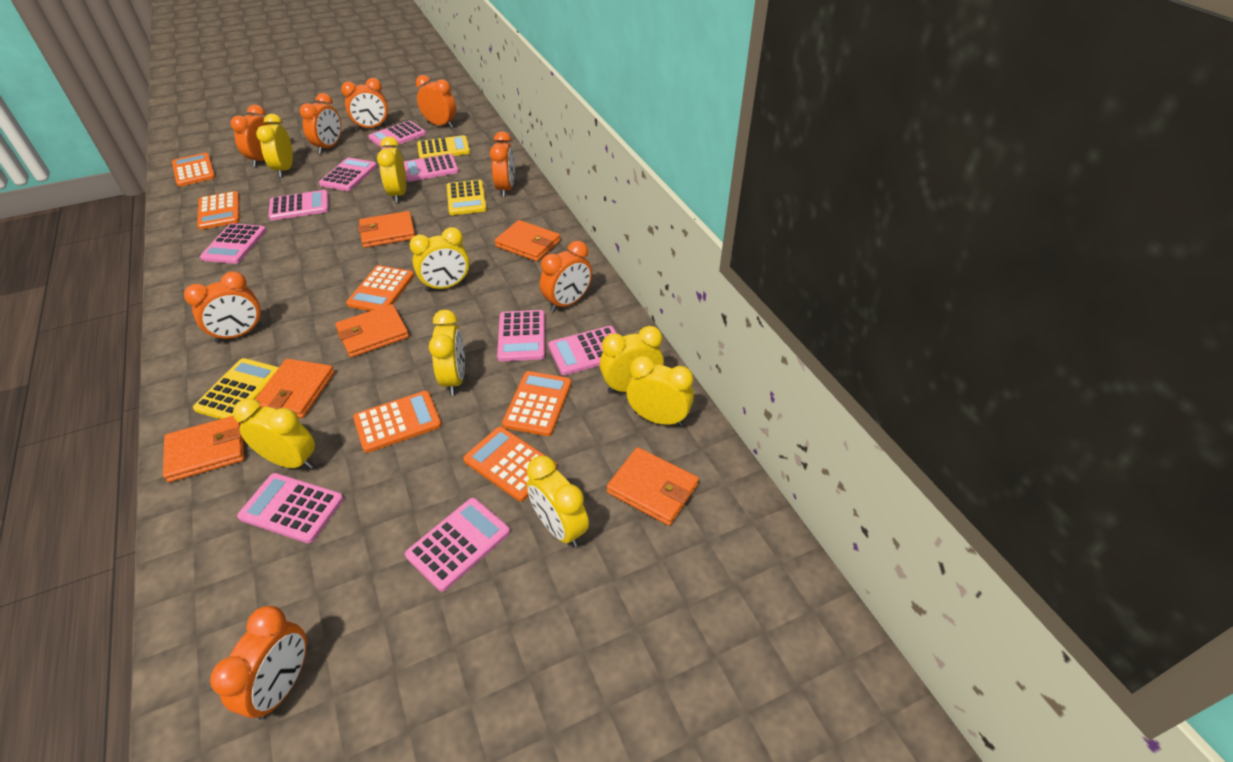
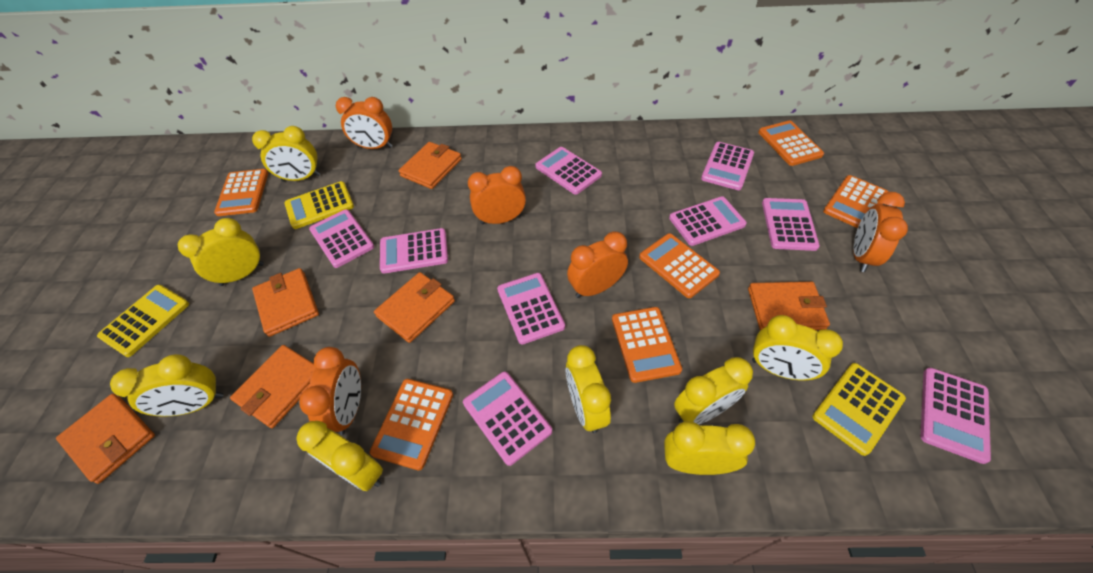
orange clock: 8 -> 5

